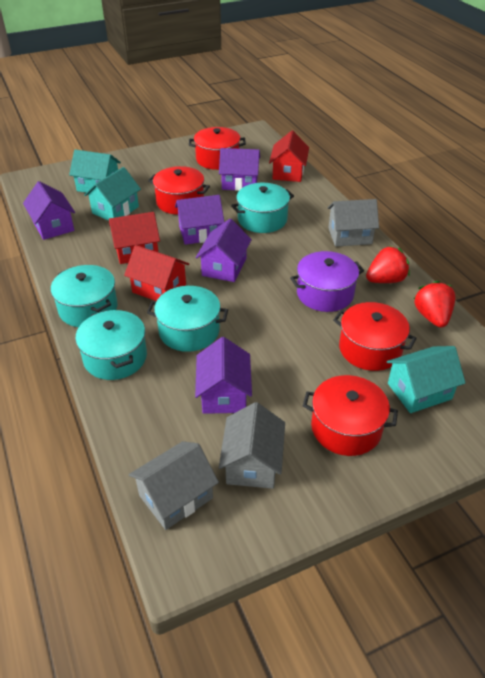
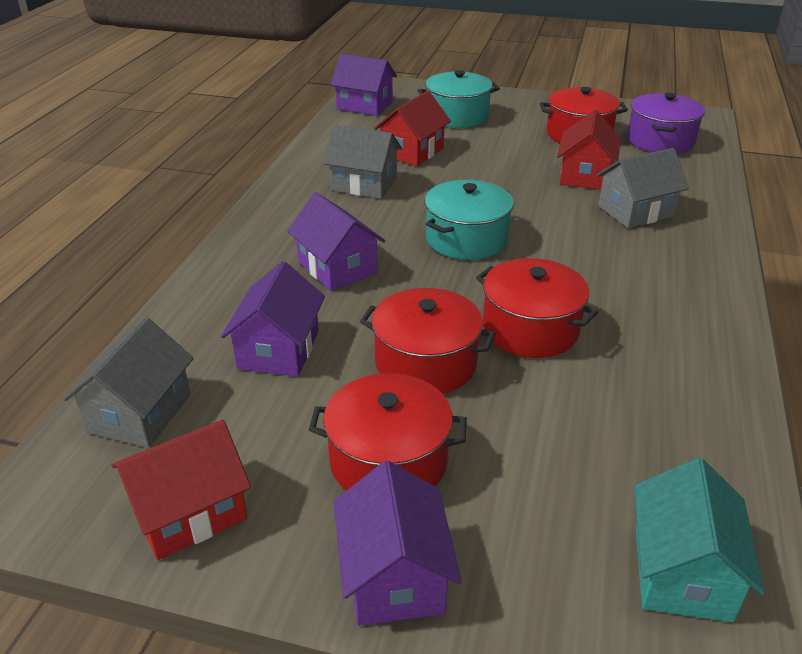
purple house: 5 -> 4
red strawberry: 2 -> 0
turquoise house: 3 -> 1
turquoise pot: 4 -> 2

